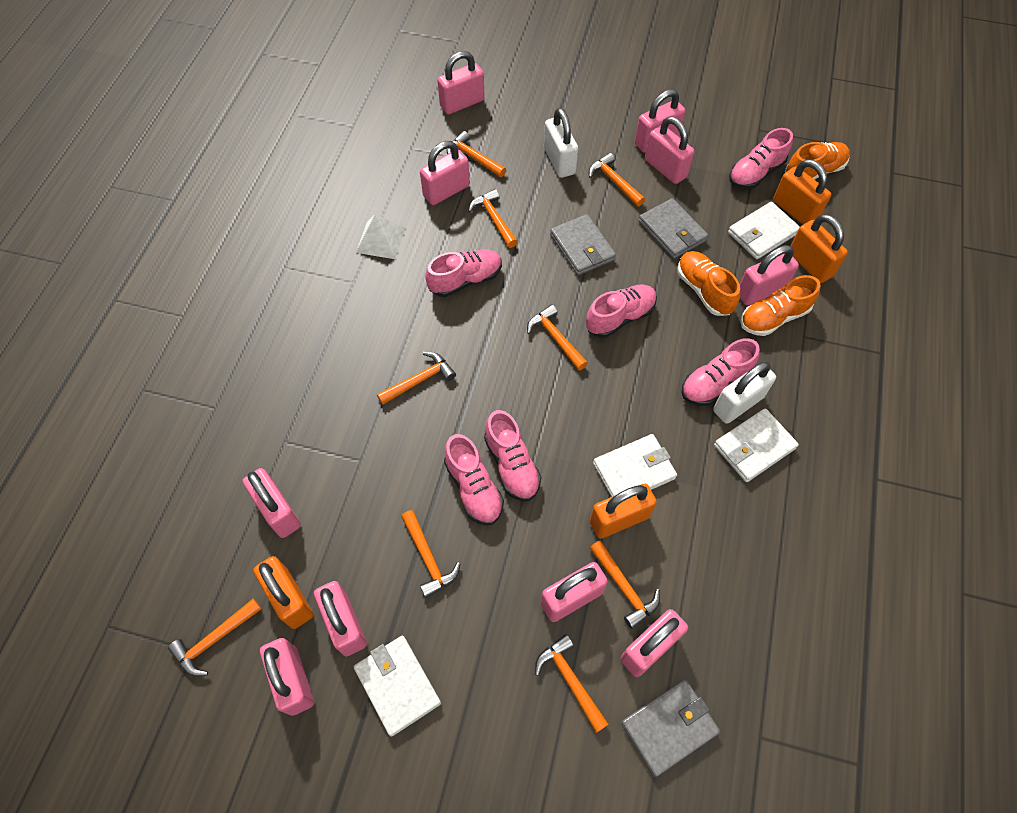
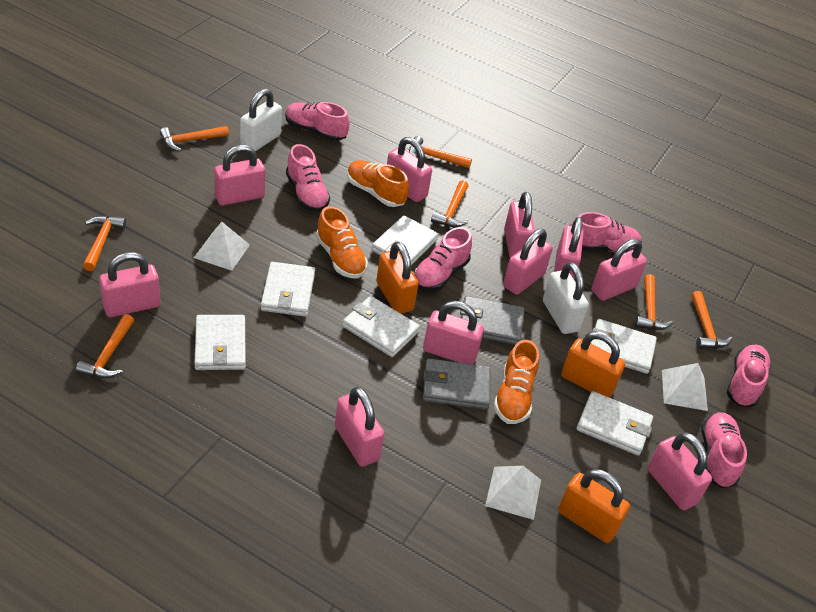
grey wallet: 3 -> 2
orange hammer: 9 -> 7
orange padlock: 4 -> 3
white pyramid: 1 -> 3
white wallet: 4 -> 6

